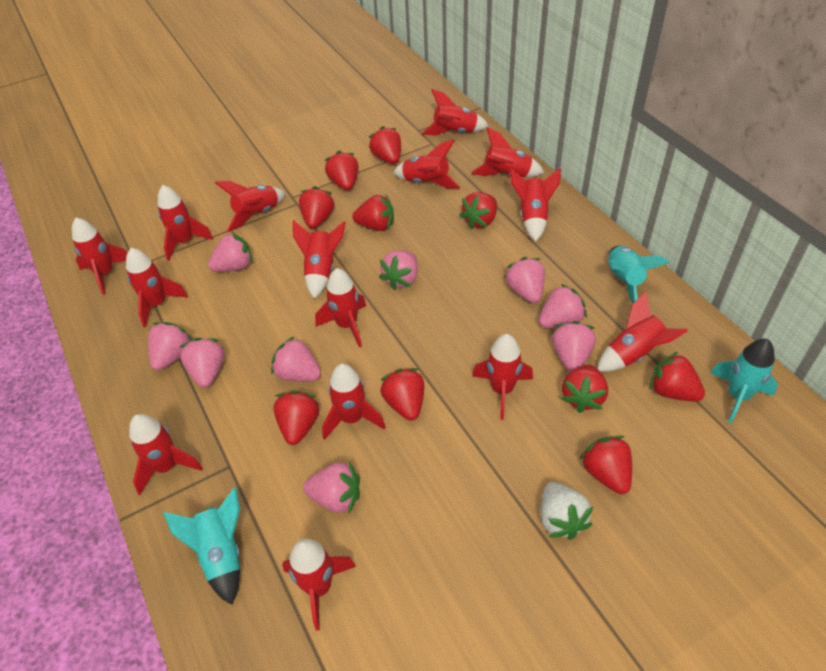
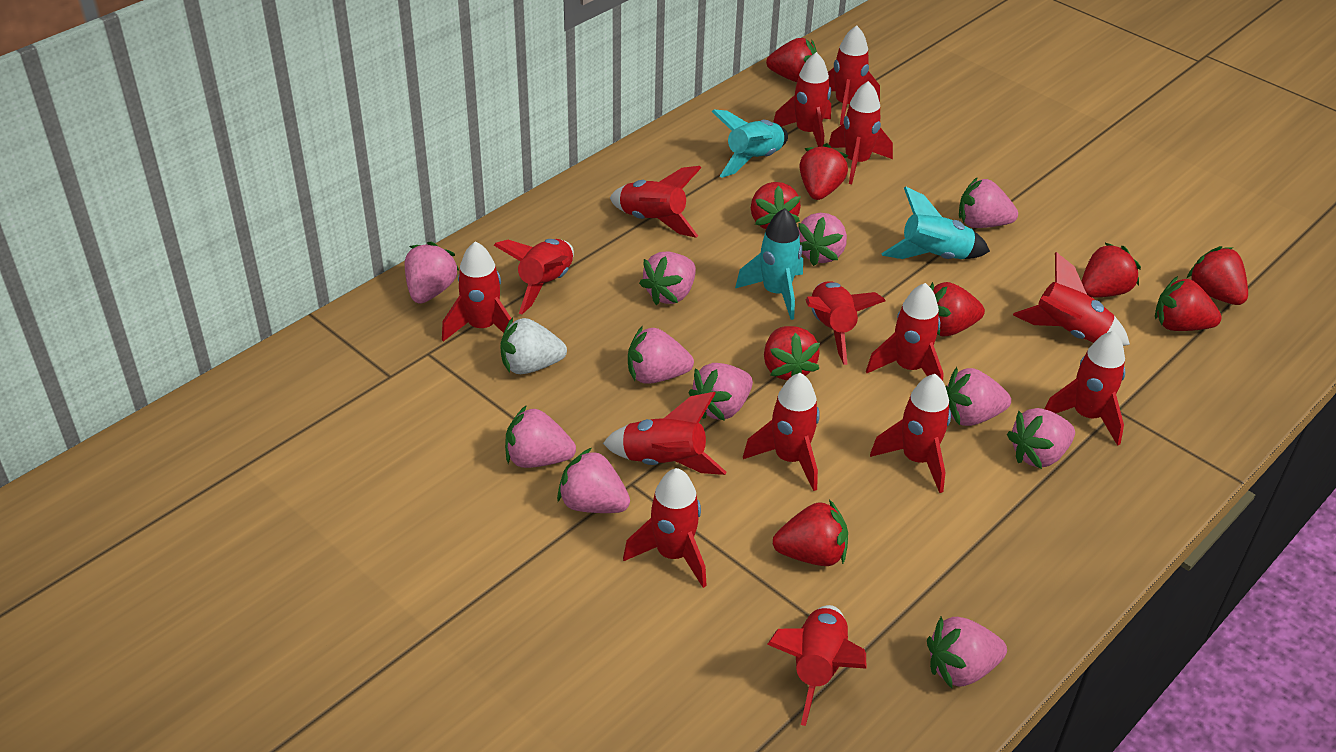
pink strawberry: 9 -> 11
red strawberry: 10 -> 9

